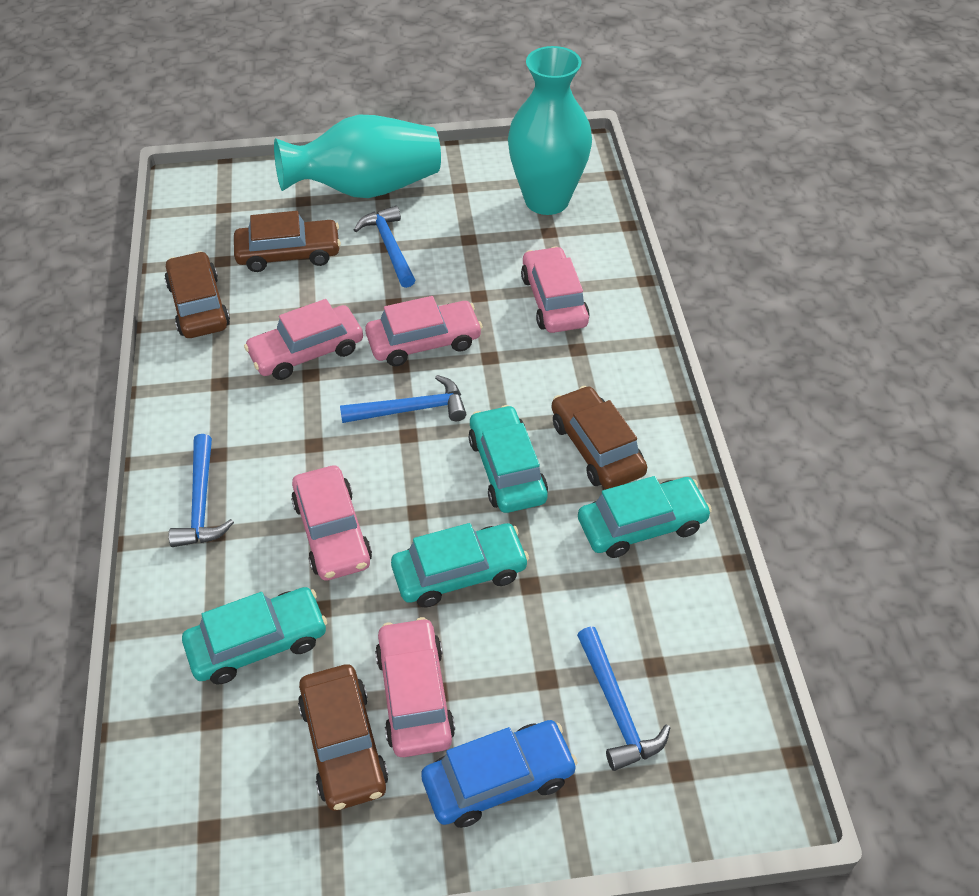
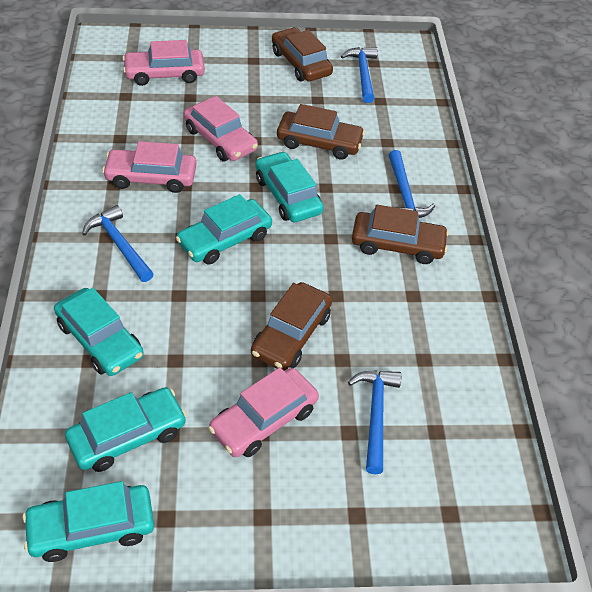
blue car: 1 -> 0
pink car: 5 -> 4
turquoise car: 4 -> 5
turquoise vase: 2 -> 0

